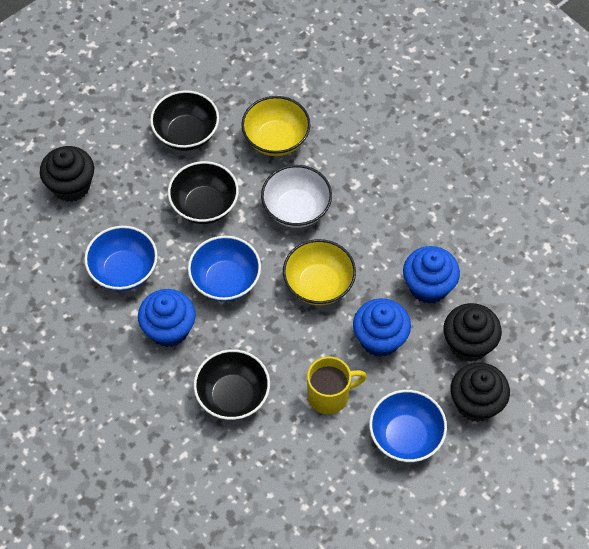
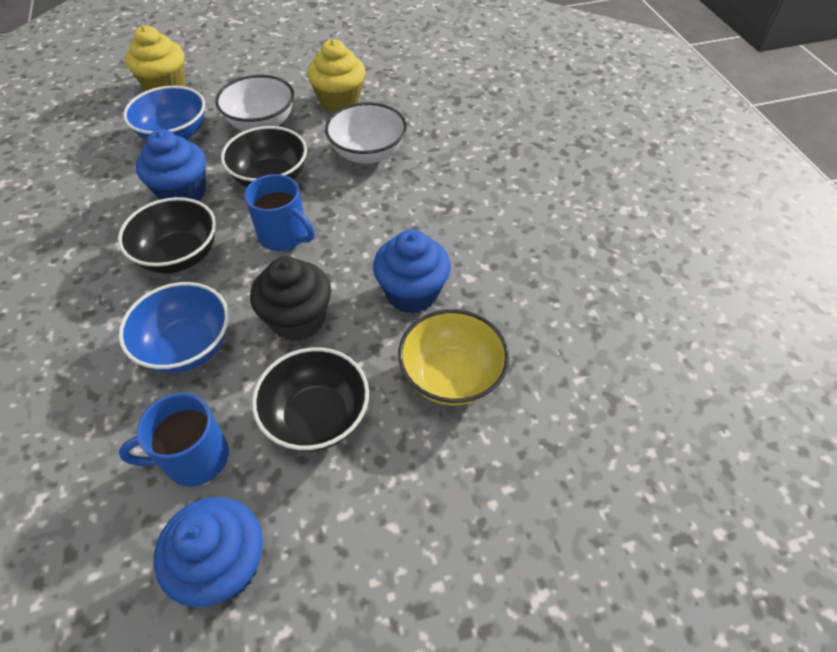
black cupcake: 3 -> 1
blue bowl: 3 -> 2
blue mug: 0 -> 2
white bowl: 1 -> 2
yellow bowl: 2 -> 1
yellow cupcake: 0 -> 2
yellow mug: 1 -> 0

